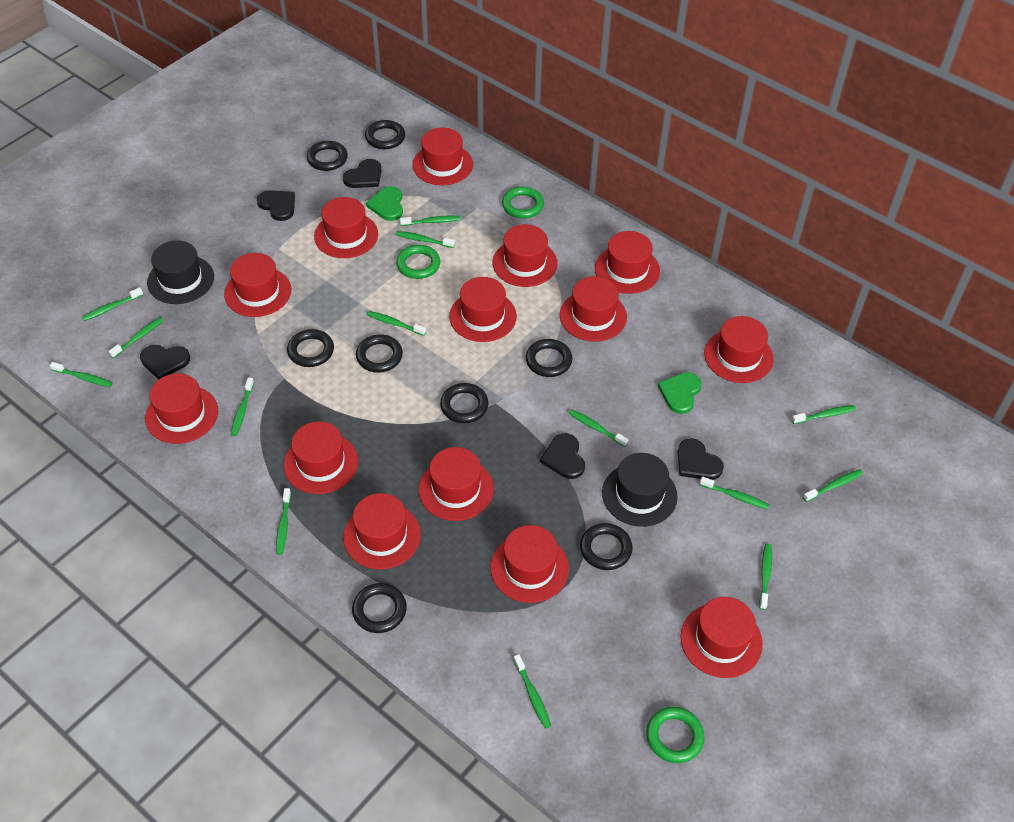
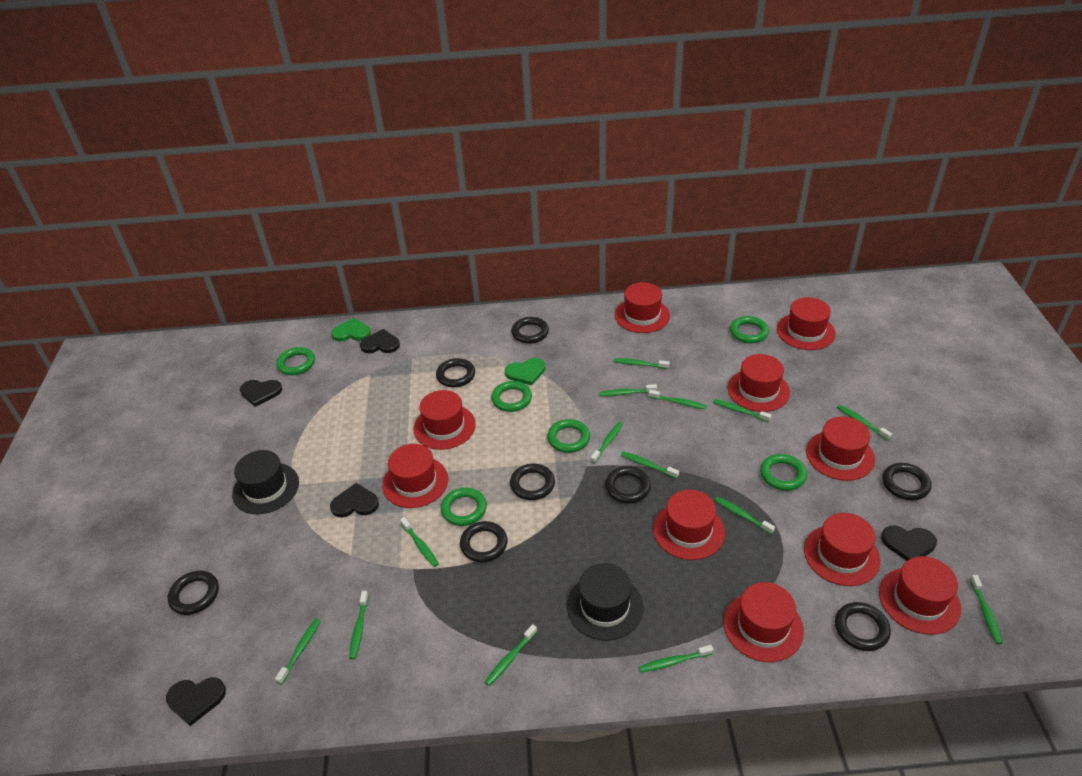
green ring: 3 -> 6
red hat: 14 -> 10

